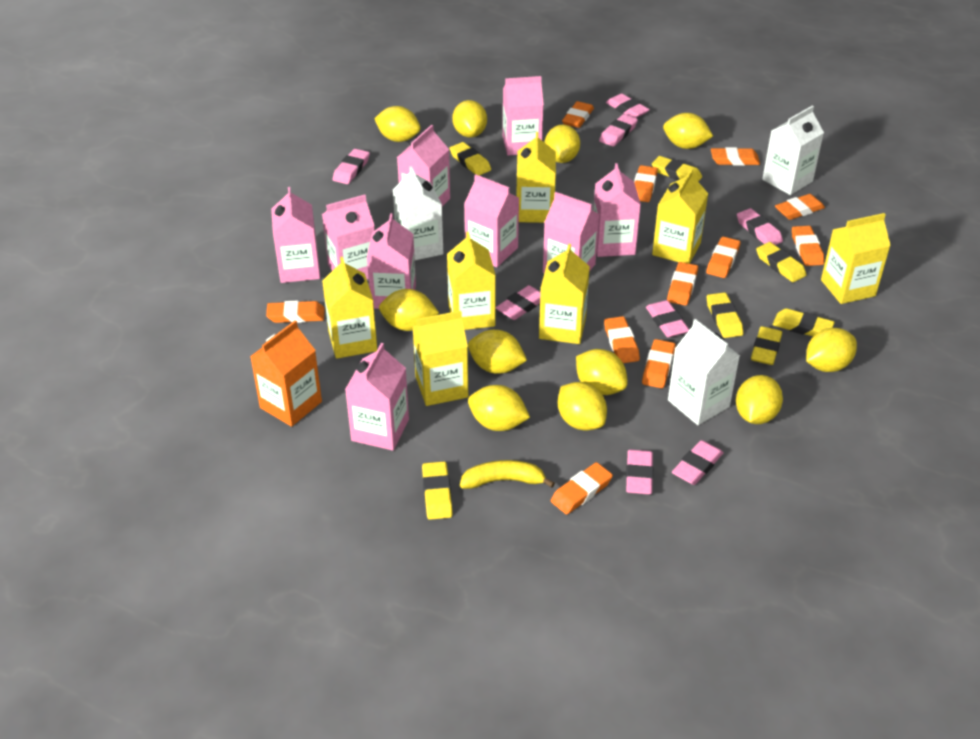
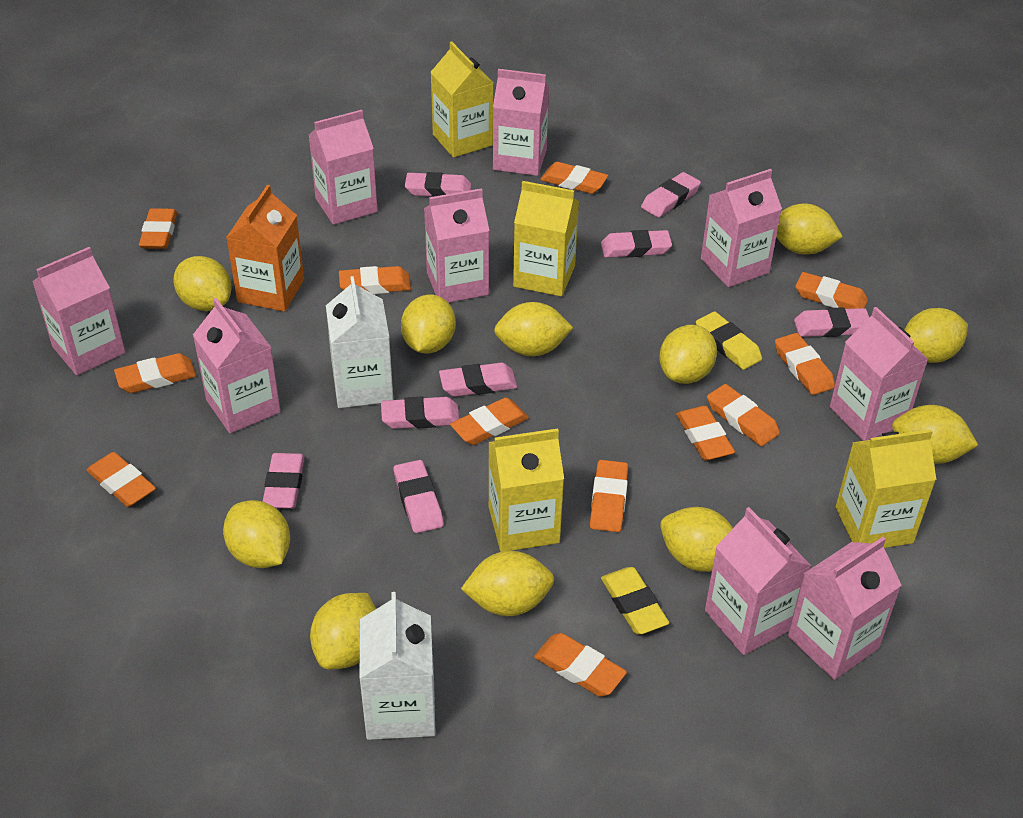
orange eraser: 11 -> 12
white carton: 3 -> 2
yellow banana: 1 -> 0
yellow carton: 7 -> 4
yellow eraser: 7 -> 2

